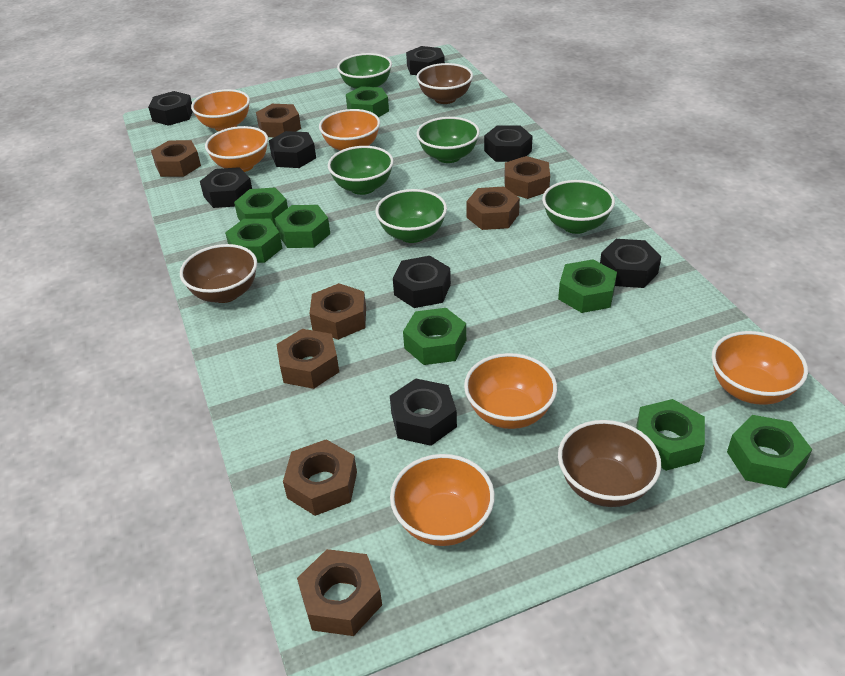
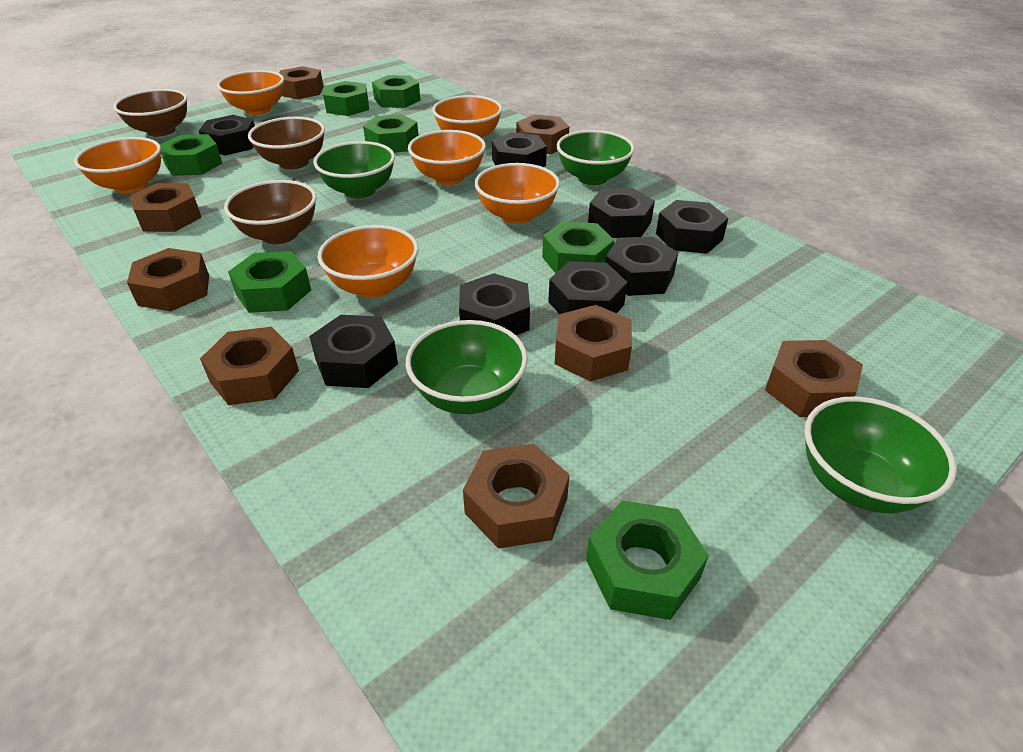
green bowl: 5 -> 4
green nut: 8 -> 7

